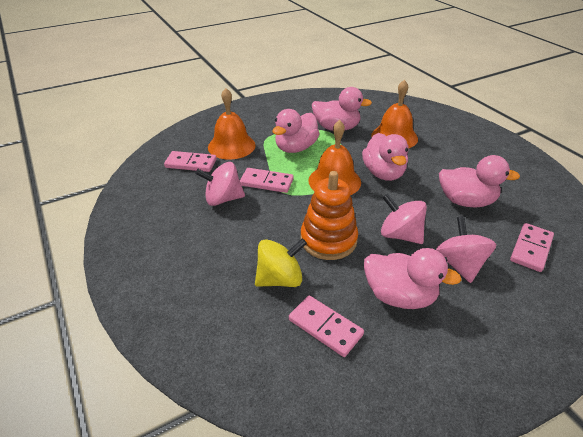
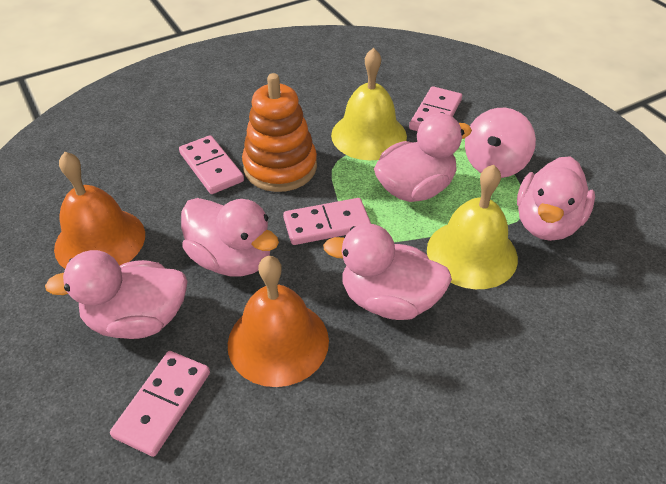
orange bell: 3 -> 2
pink spinning top: 3 -> 1
yellow bell: 0 -> 2
yellow spinning top: 1 -> 0

